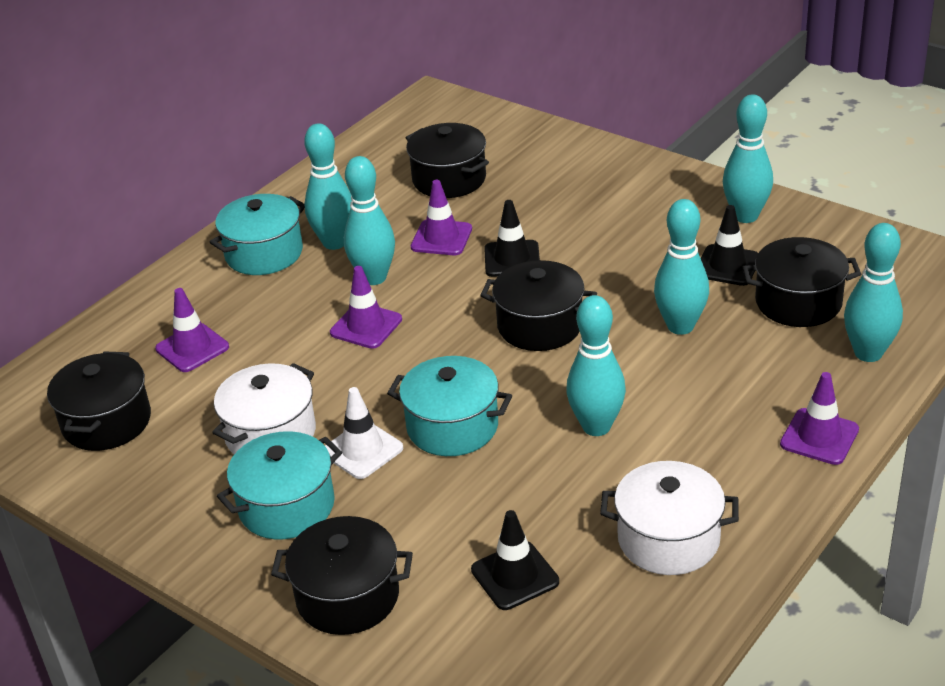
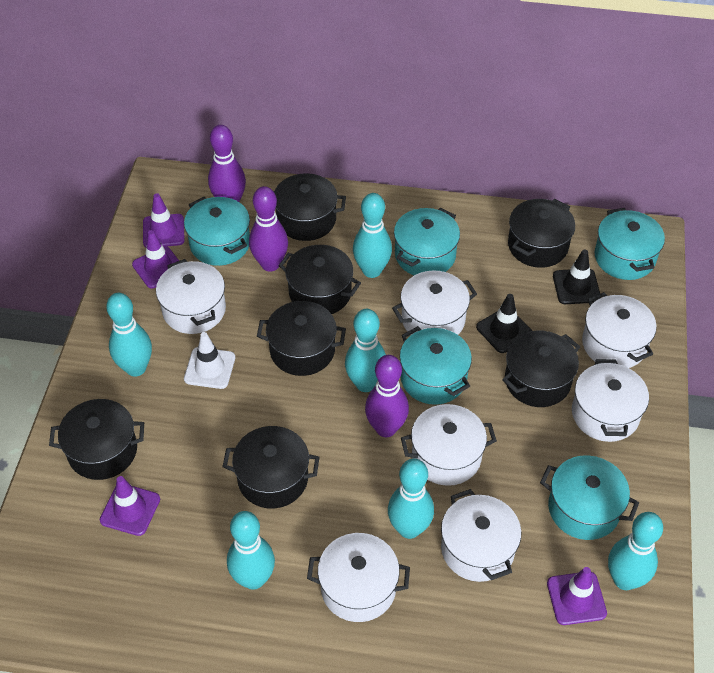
black pot: 5 -> 7
black traffic cone: 3 -> 2
purple bowling pin: 0 -> 3
turquoise pot: 3 -> 5
white pot: 2 -> 7

